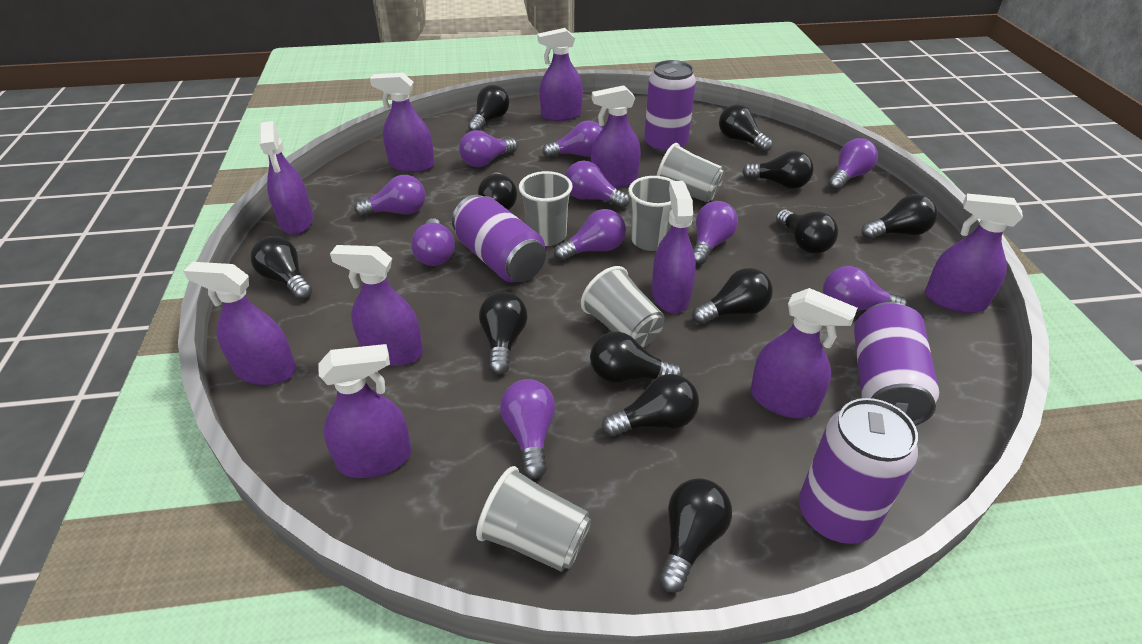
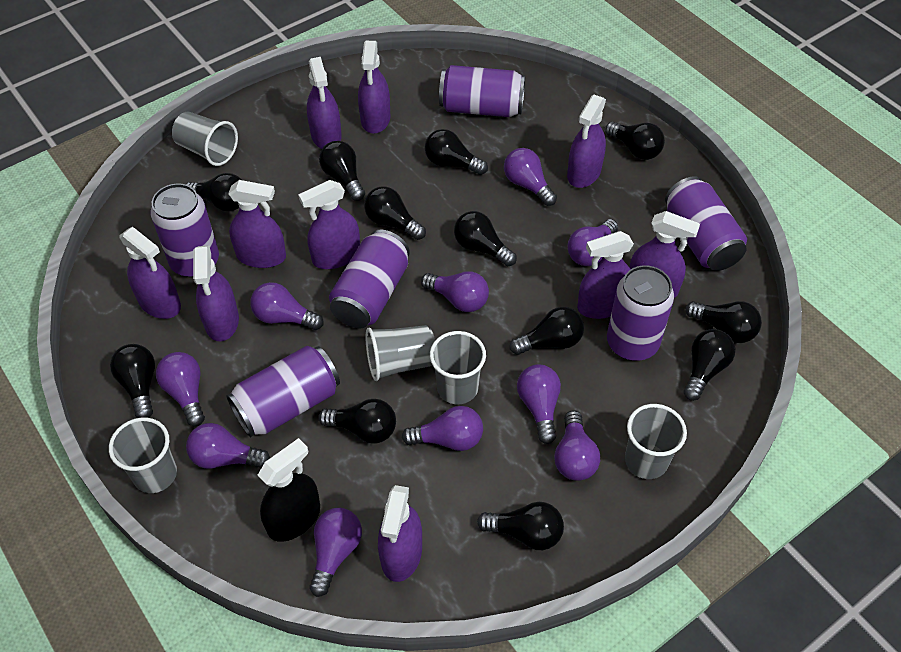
black spray bottle: 0 -> 1
purple can: 4 -> 6

